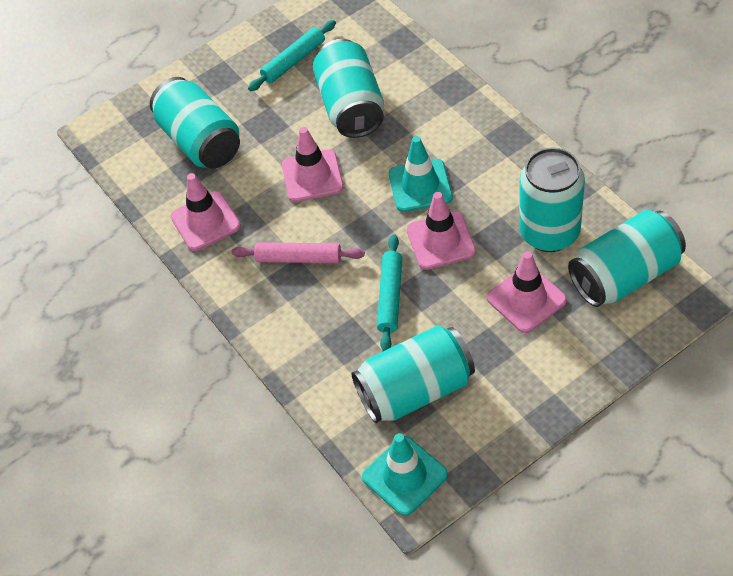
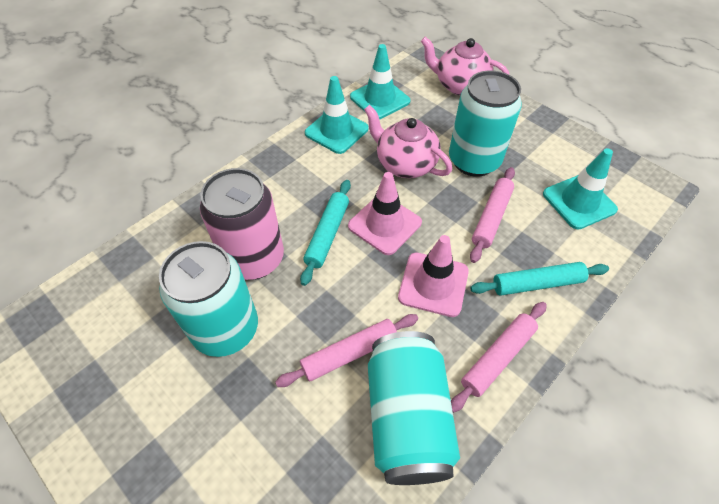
pink can: 0 -> 1
pink rolling pin: 1 -> 3
pink teapot: 0 -> 2
pink traffic cone: 4 -> 2
turquoise can: 5 -> 3
turquoise traffic cone: 2 -> 3

